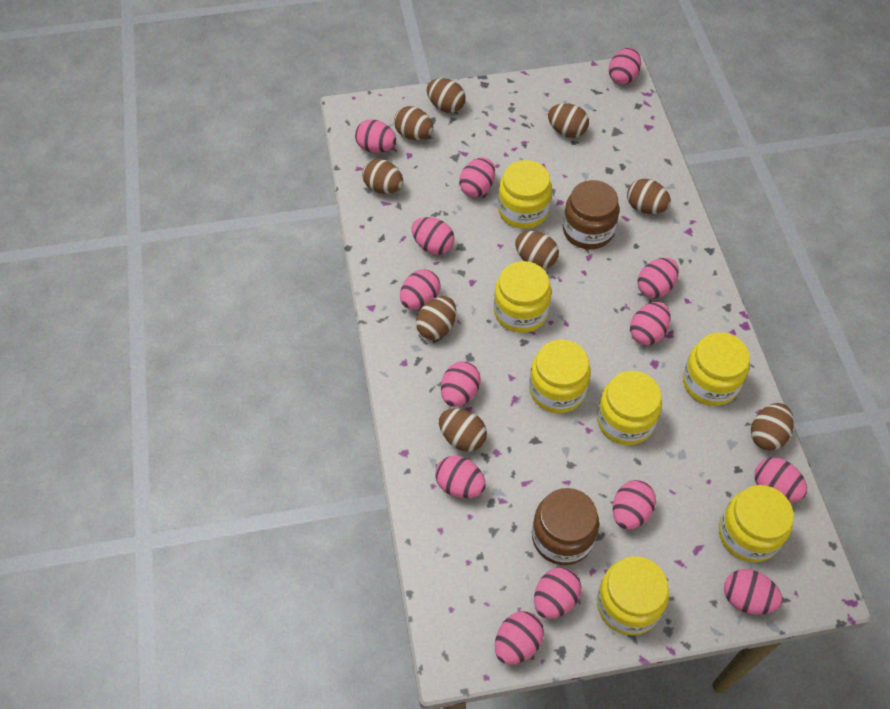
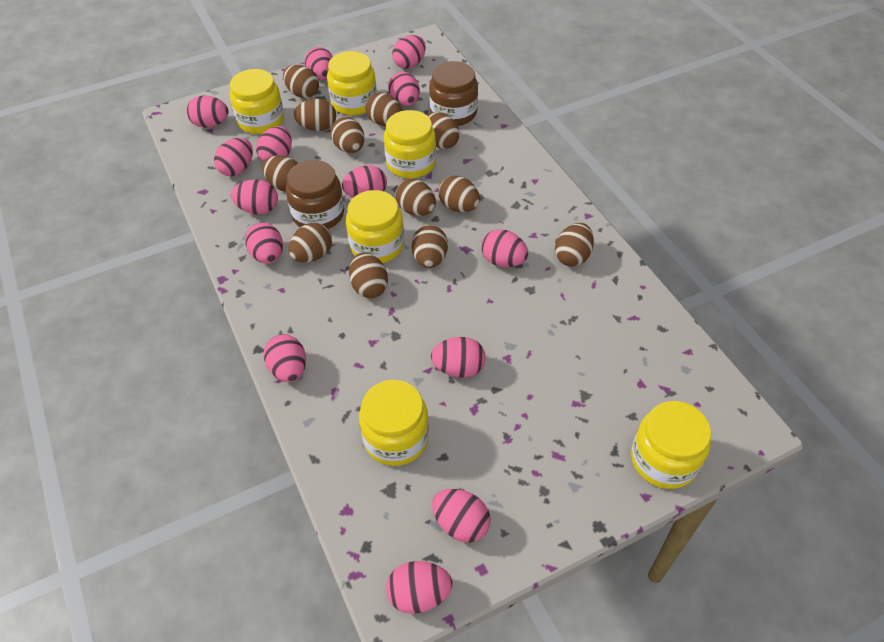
brown egg: 9 -> 12
yellow jar: 7 -> 6

